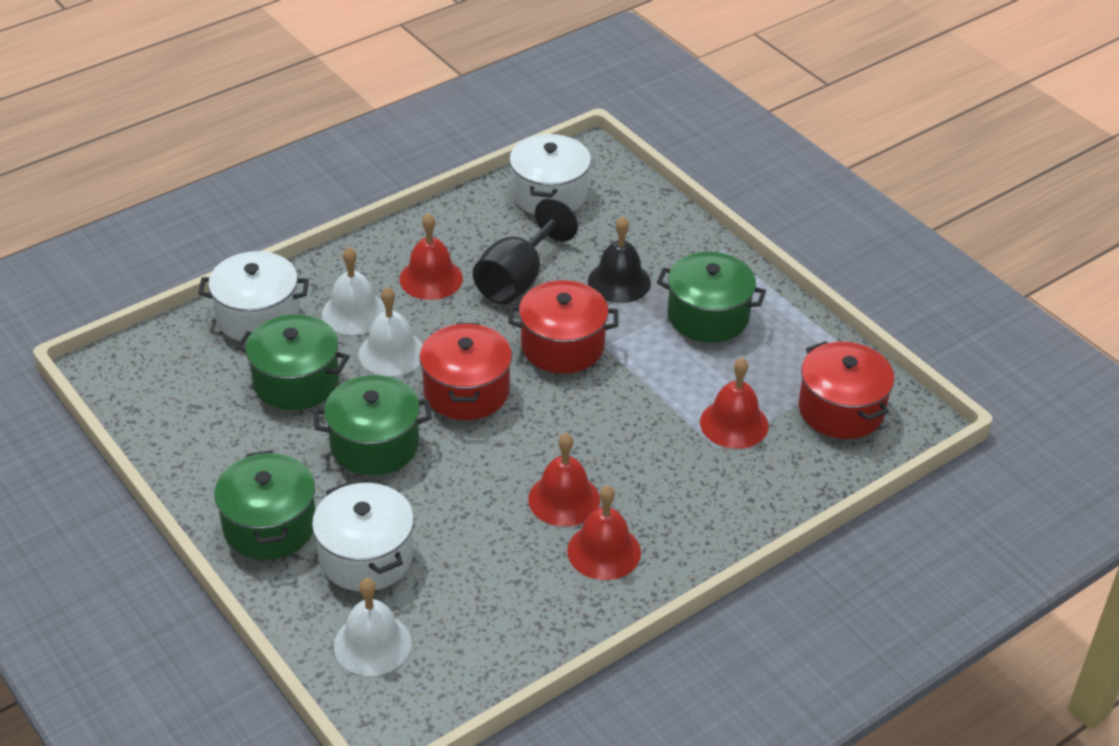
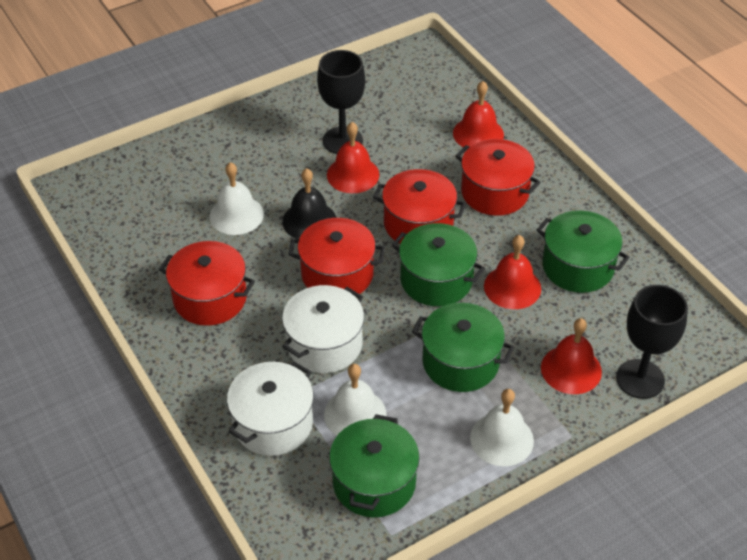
black goblet: 1 -> 2
red pot: 3 -> 4
white pot: 3 -> 2

